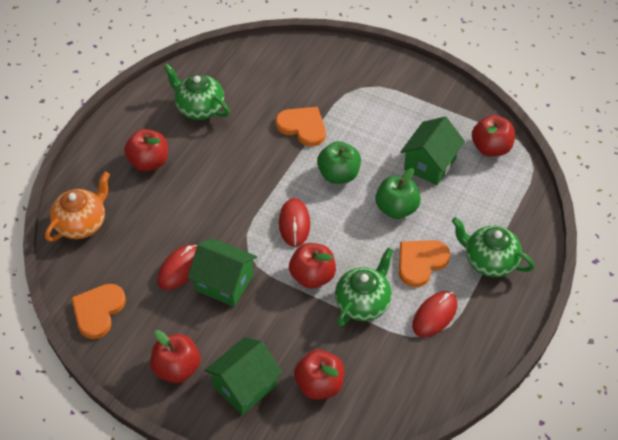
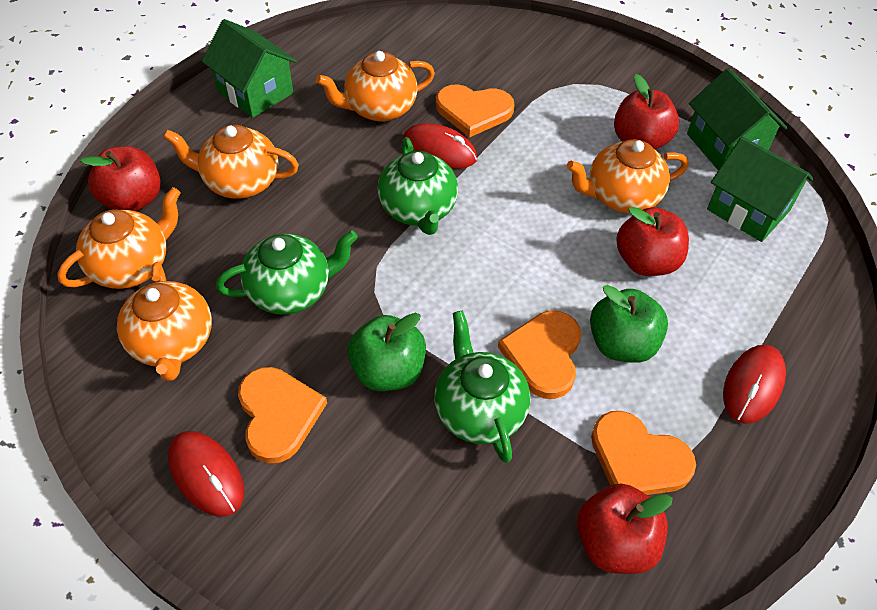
orange heart: 3 -> 4
orange teapot: 1 -> 5
red apple: 5 -> 4

